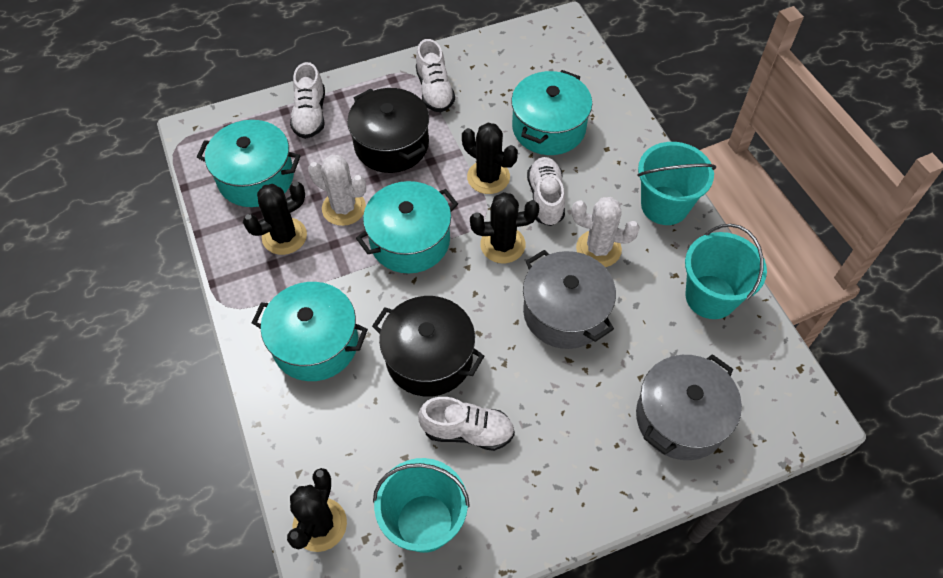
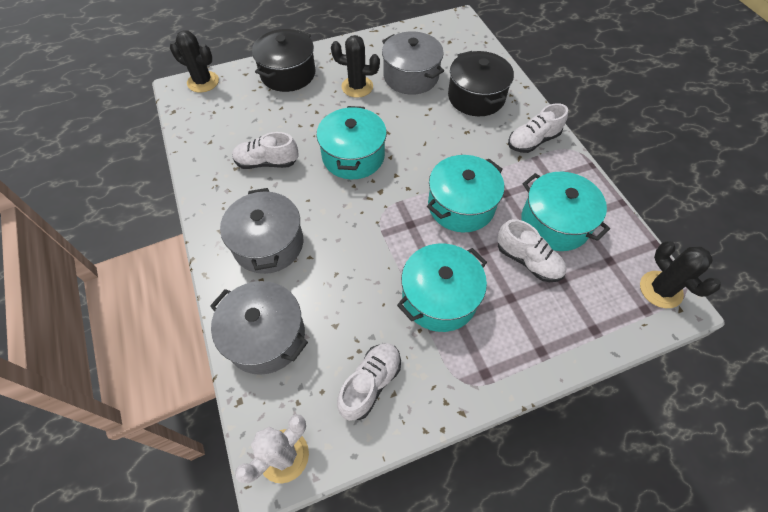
black cactus: 4 -> 3
grey pot: 2 -> 3
turquoise bucket: 3 -> 0
white cactus: 2 -> 1

